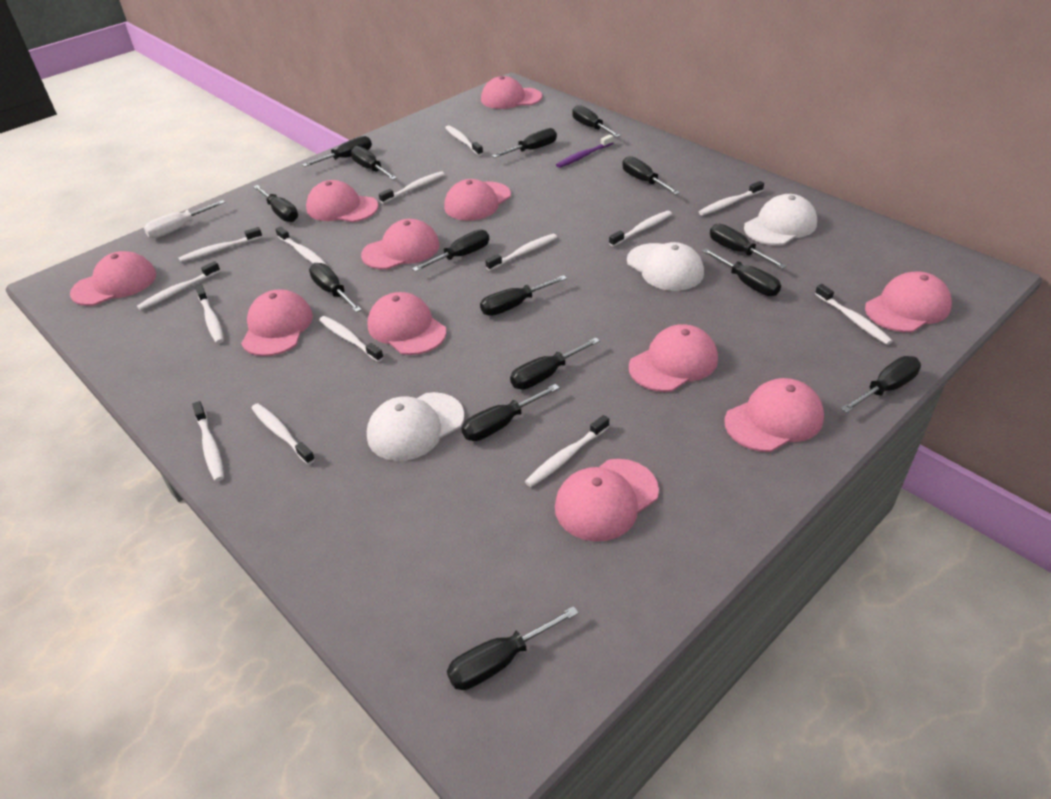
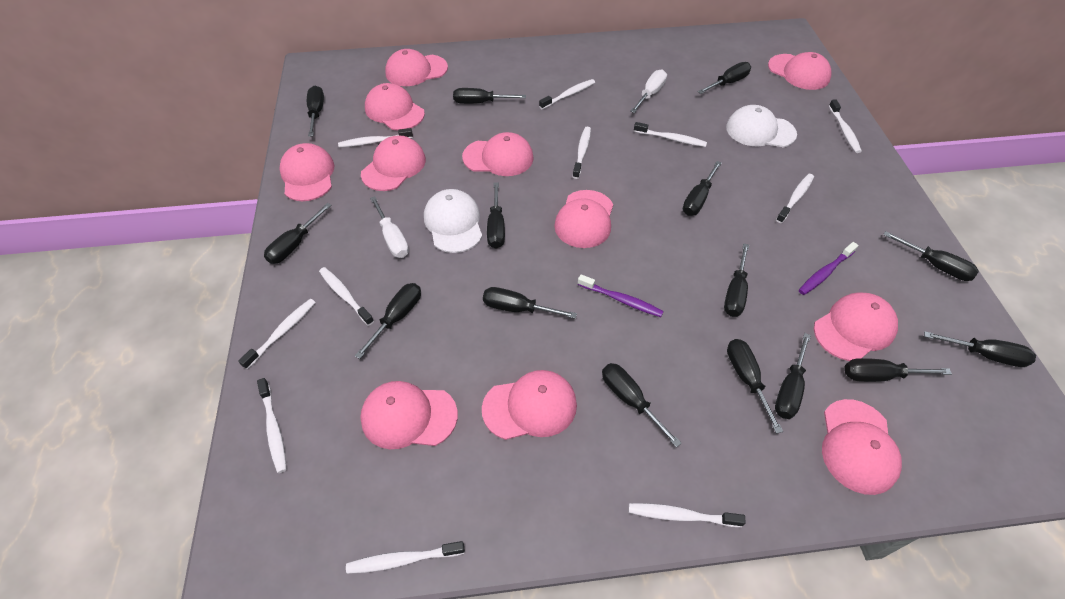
purple toothbrush: 1 -> 2
white cap: 3 -> 2
white screwdriver: 1 -> 2
white toothbrush: 14 -> 11

